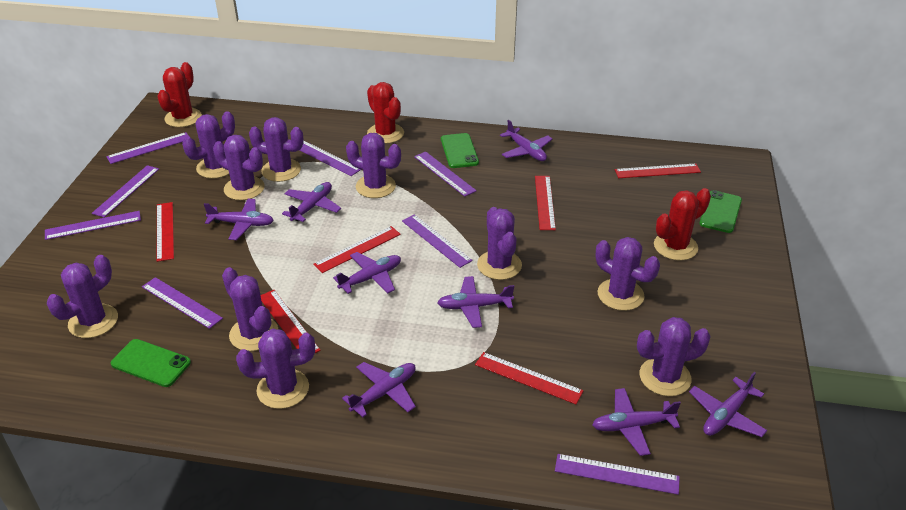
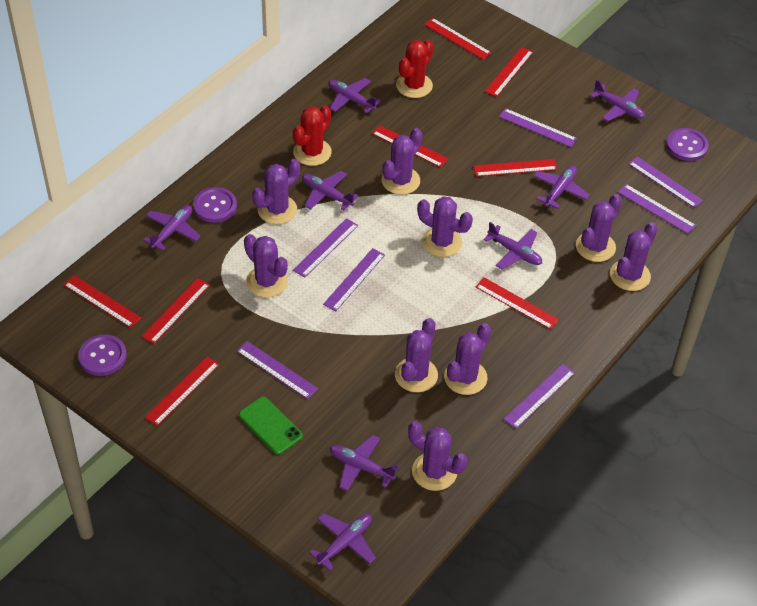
green phone: 3 -> 1
purple button: 0 -> 3
purple cactus: 10 -> 9
purple ruler: 8 -> 7
red cactus: 3 -> 2
red ruler: 6 -> 8

